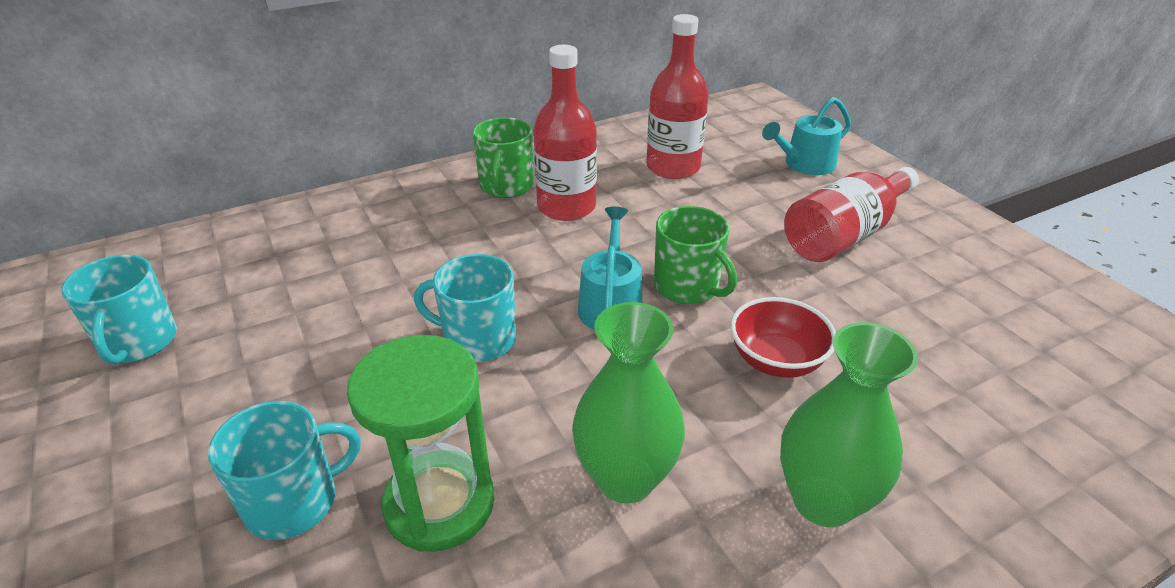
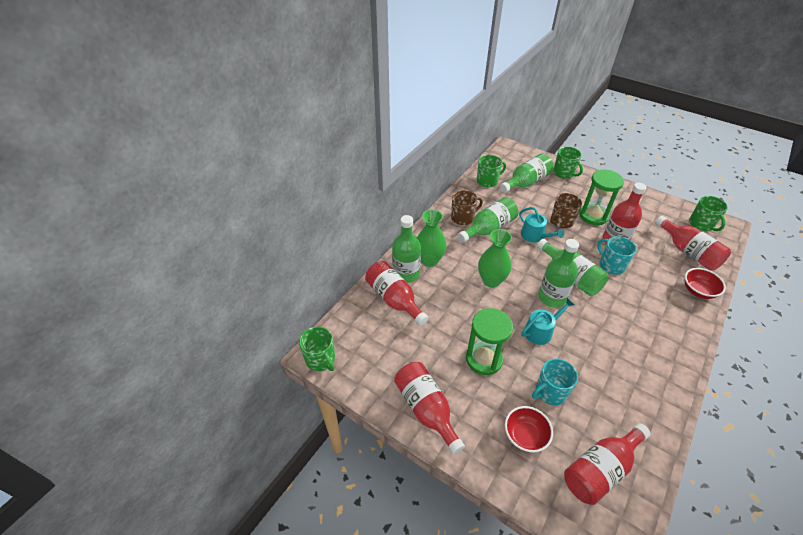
brown mug: 0 -> 2
green bottle: 0 -> 5
green hourglass: 1 -> 2
green mug: 2 -> 4
red bottle: 3 -> 5
red bowl: 1 -> 2
turquoise mug: 3 -> 2

